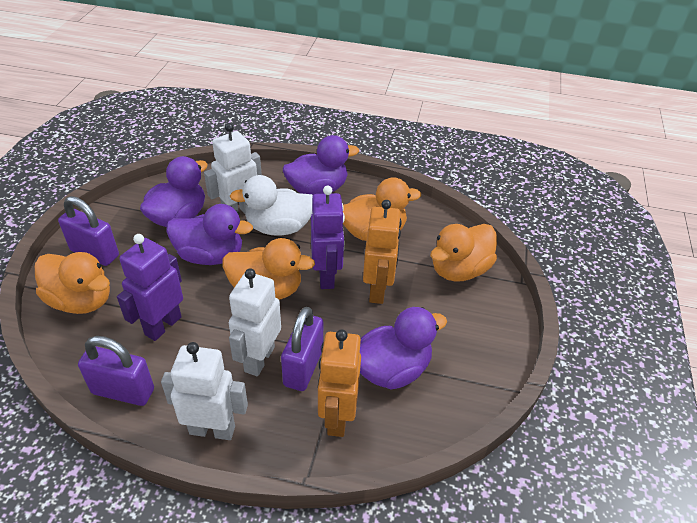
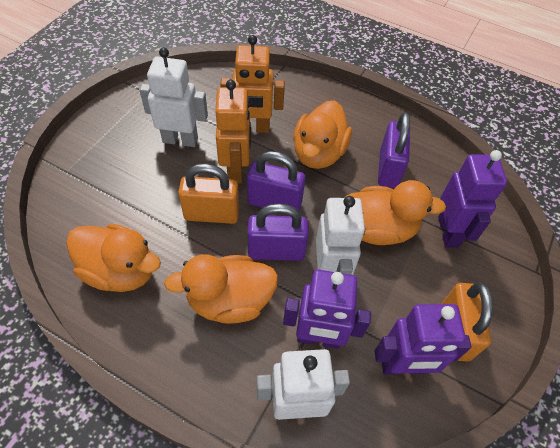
orange padlock: 0 -> 2
purple duck: 4 -> 0
purple robot: 2 -> 3
white duck: 1 -> 0

